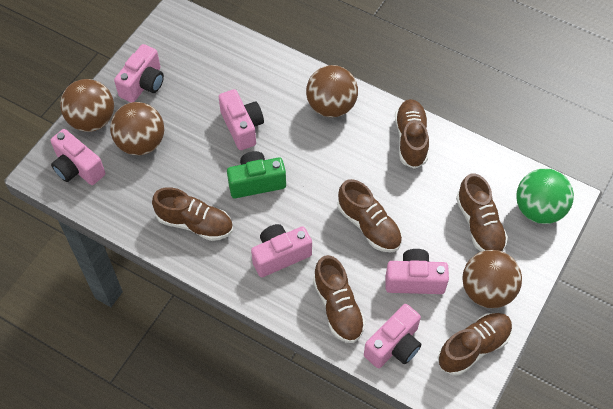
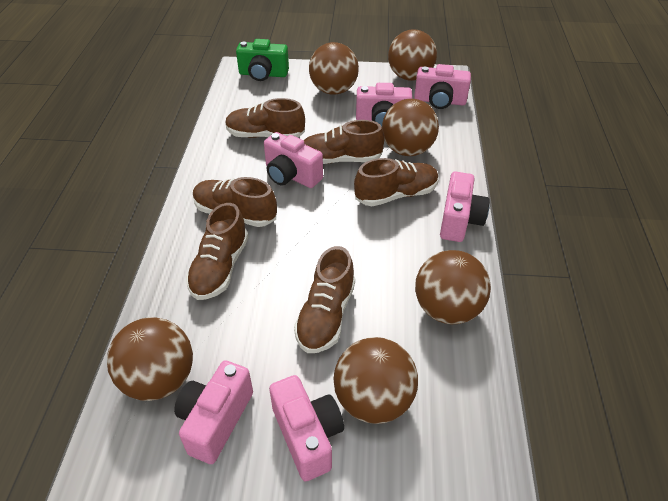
brown ball: 4 -> 6
green ball: 1 -> 0

